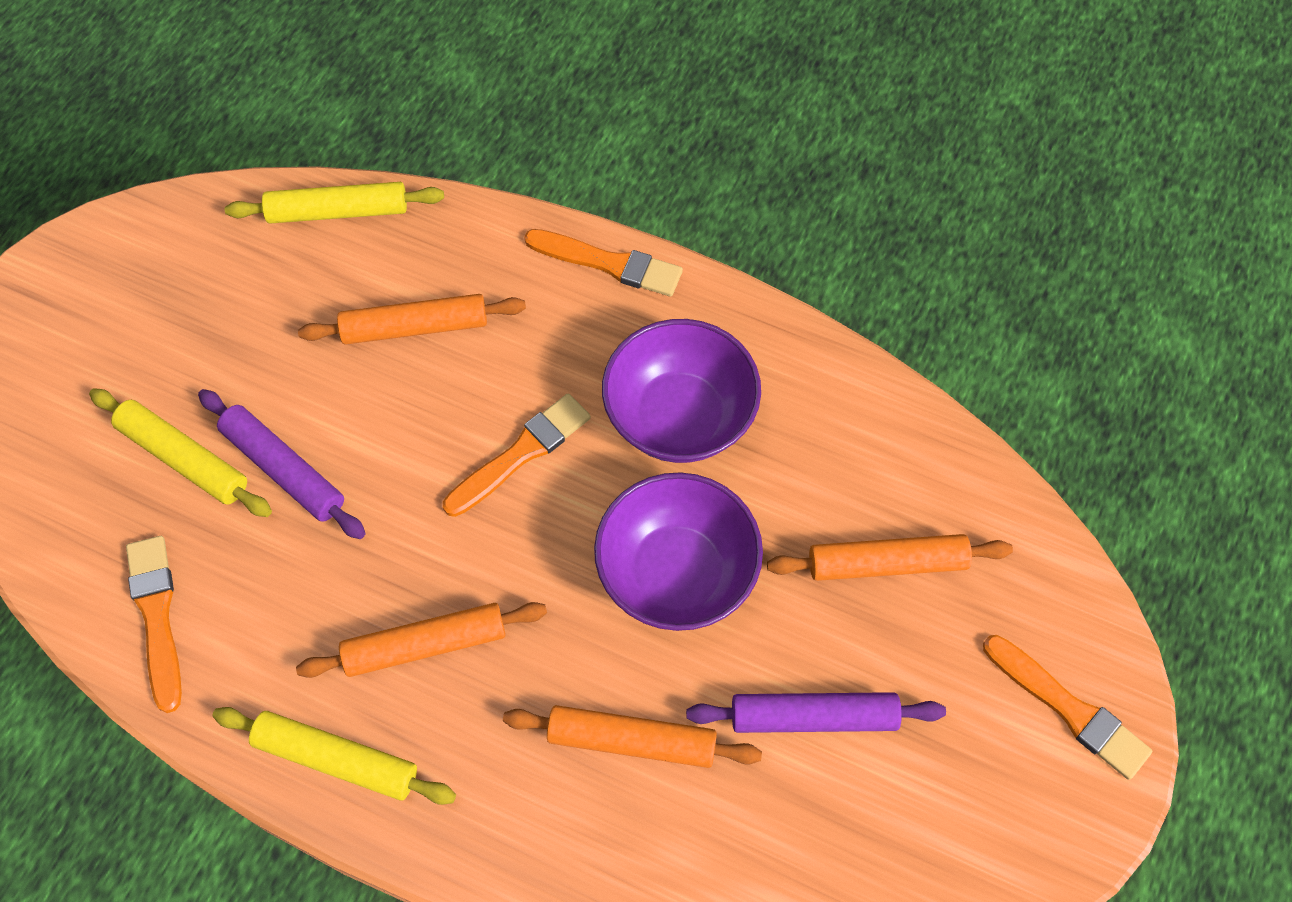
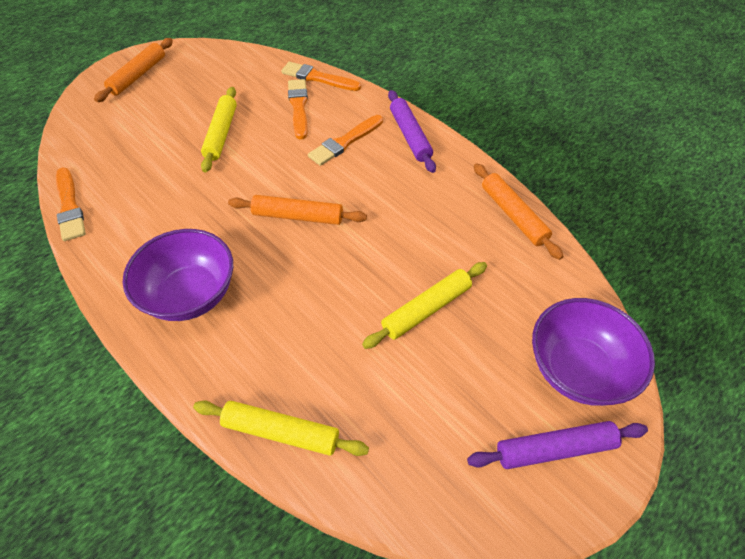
orange rolling pin: 4 -> 3

